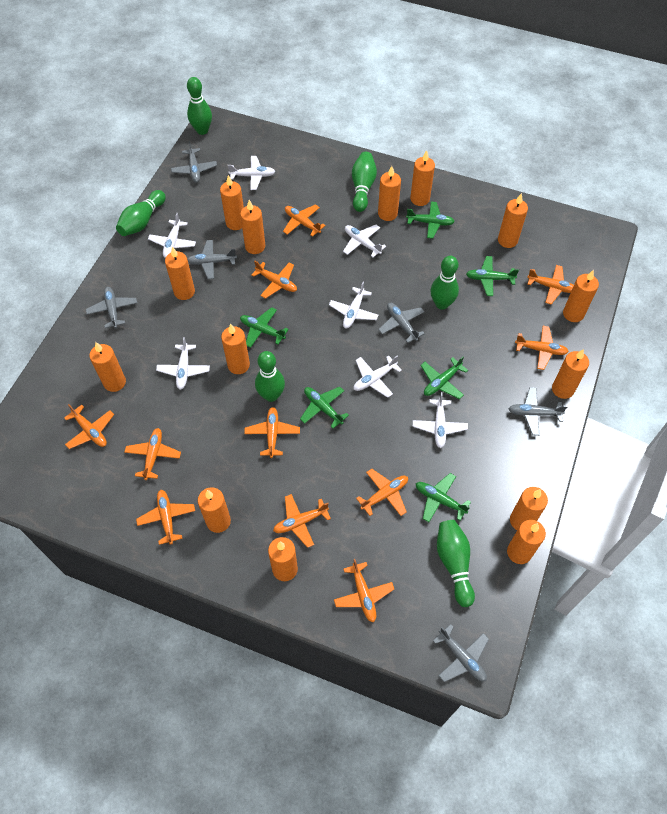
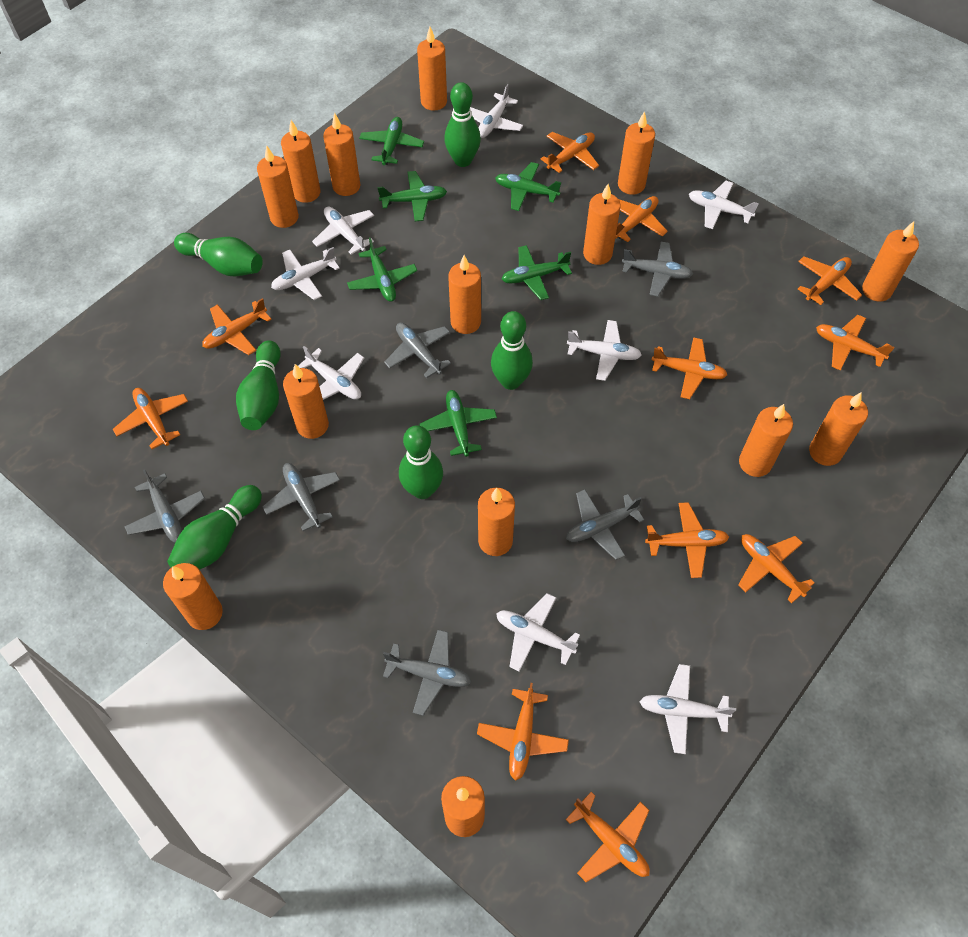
white plane: 7 -> 8

